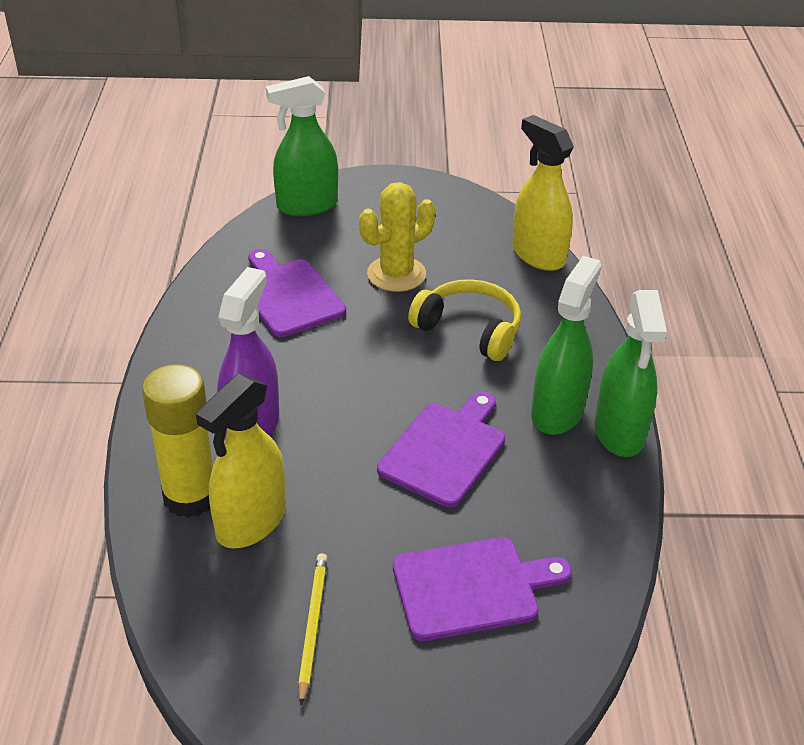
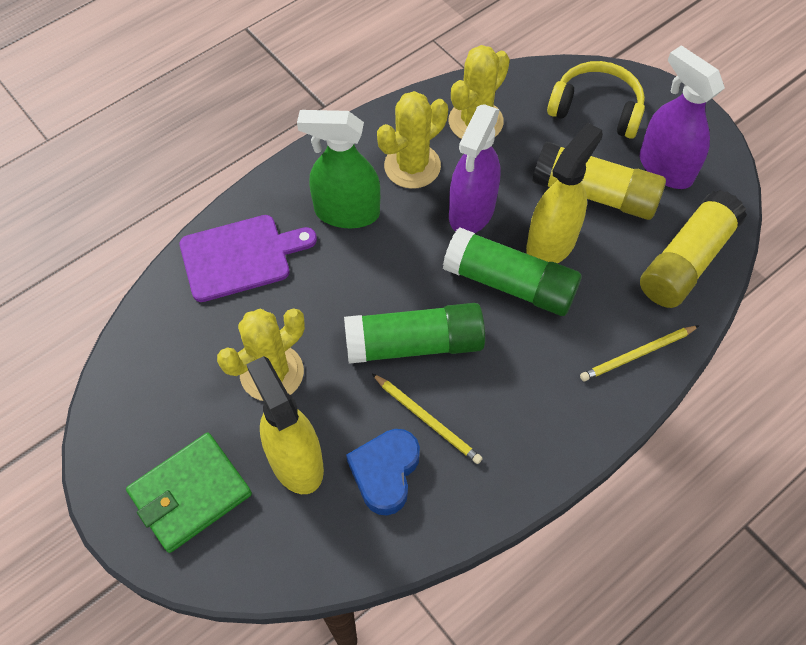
blue heart: 0 -> 1
green glue stick: 0 -> 2
green spray bottle: 3 -> 1
green wallet: 0 -> 1
purple cutting board: 3 -> 1
purple spray bottle: 1 -> 2
yellow cactus: 1 -> 3
yellow glue stick: 1 -> 2
yellow pencil: 1 -> 2

